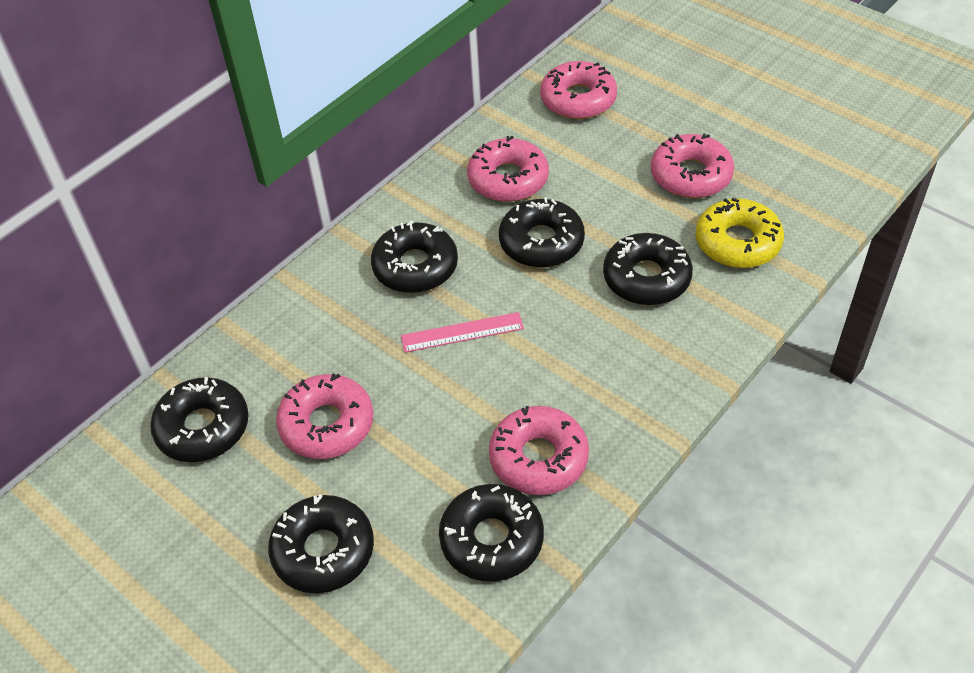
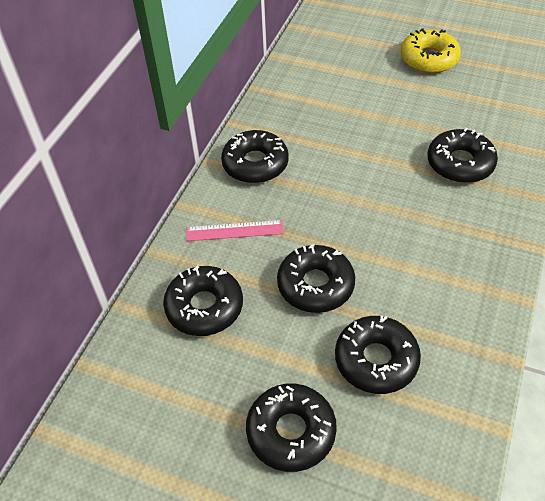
pink donut: 5 -> 0

